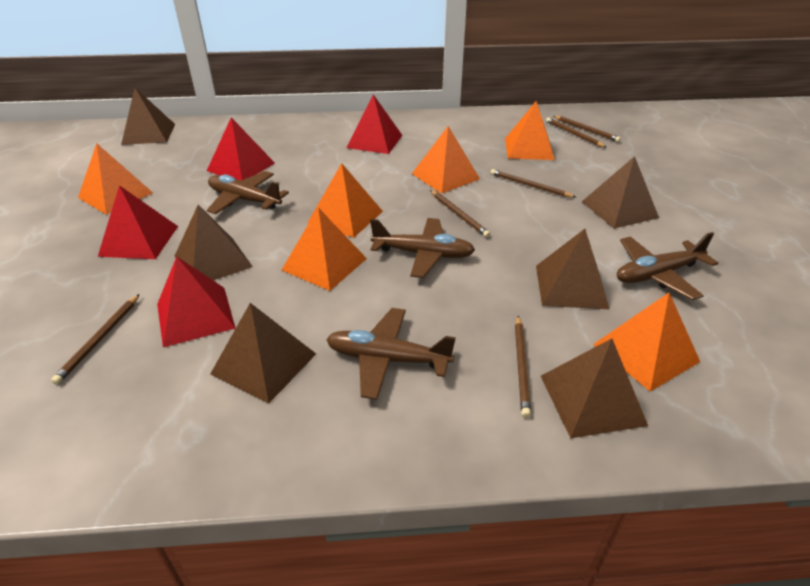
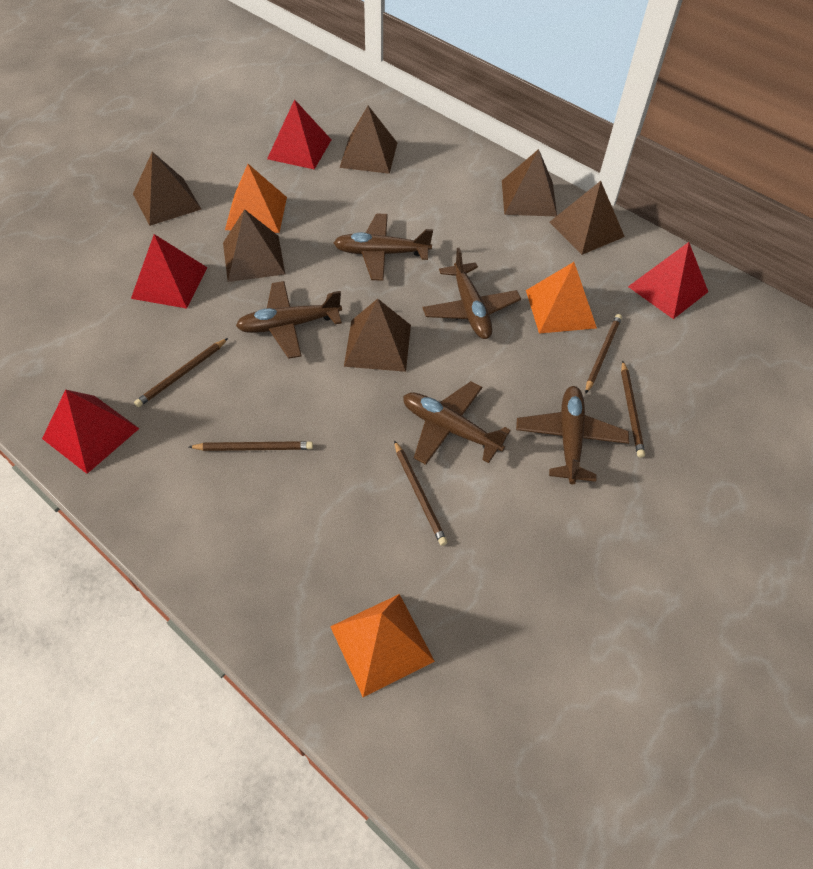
brown pencil: 6 -> 5
brown plane: 4 -> 5
orange pyramid: 6 -> 3

